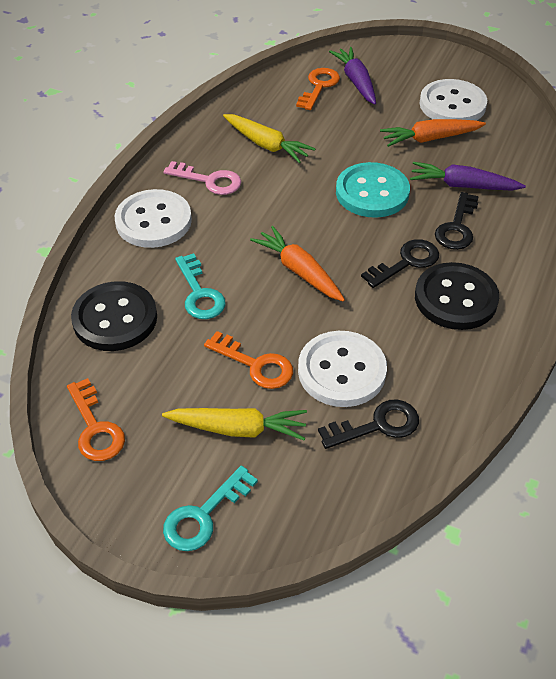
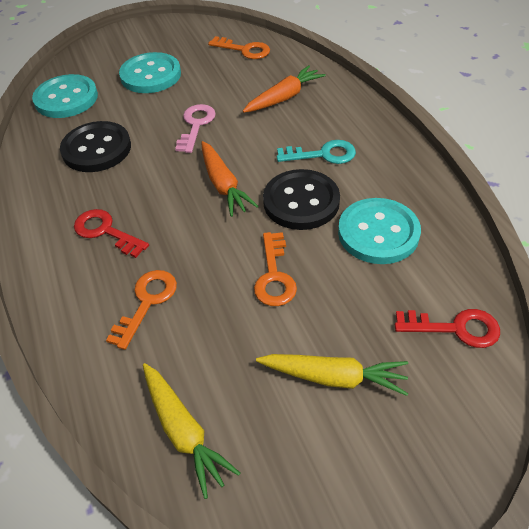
black key: 3 -> 0
purple carrot: 2 -> 0
red key: 0 -> 2
turquoise button: 1 -> 3
turquoise key: 2 -> 1
white button: 3 -> 0

